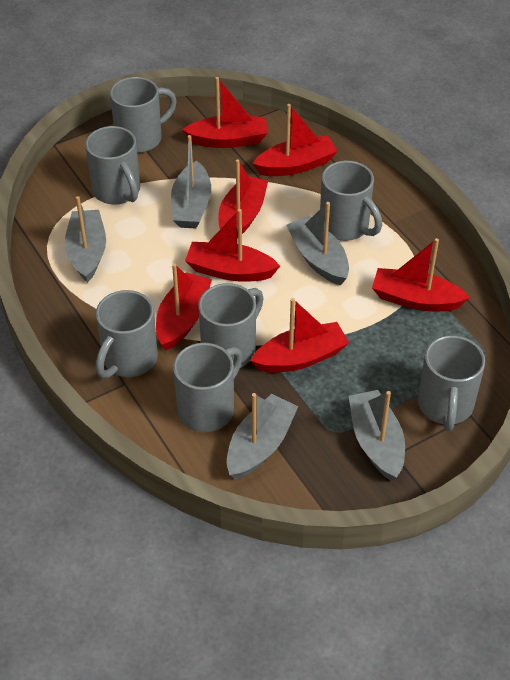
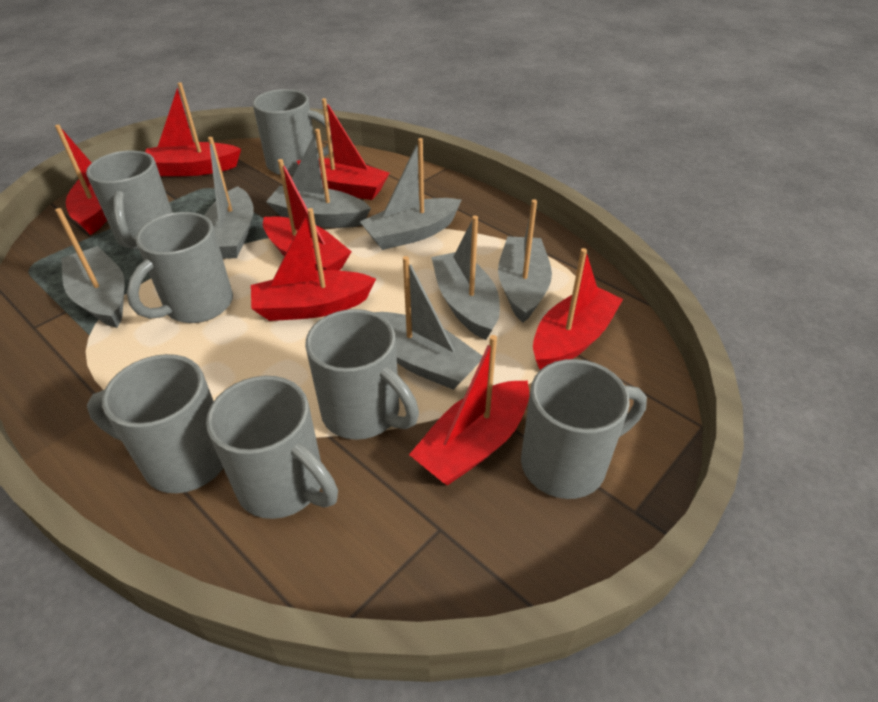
grey boat: 5 -> 7

